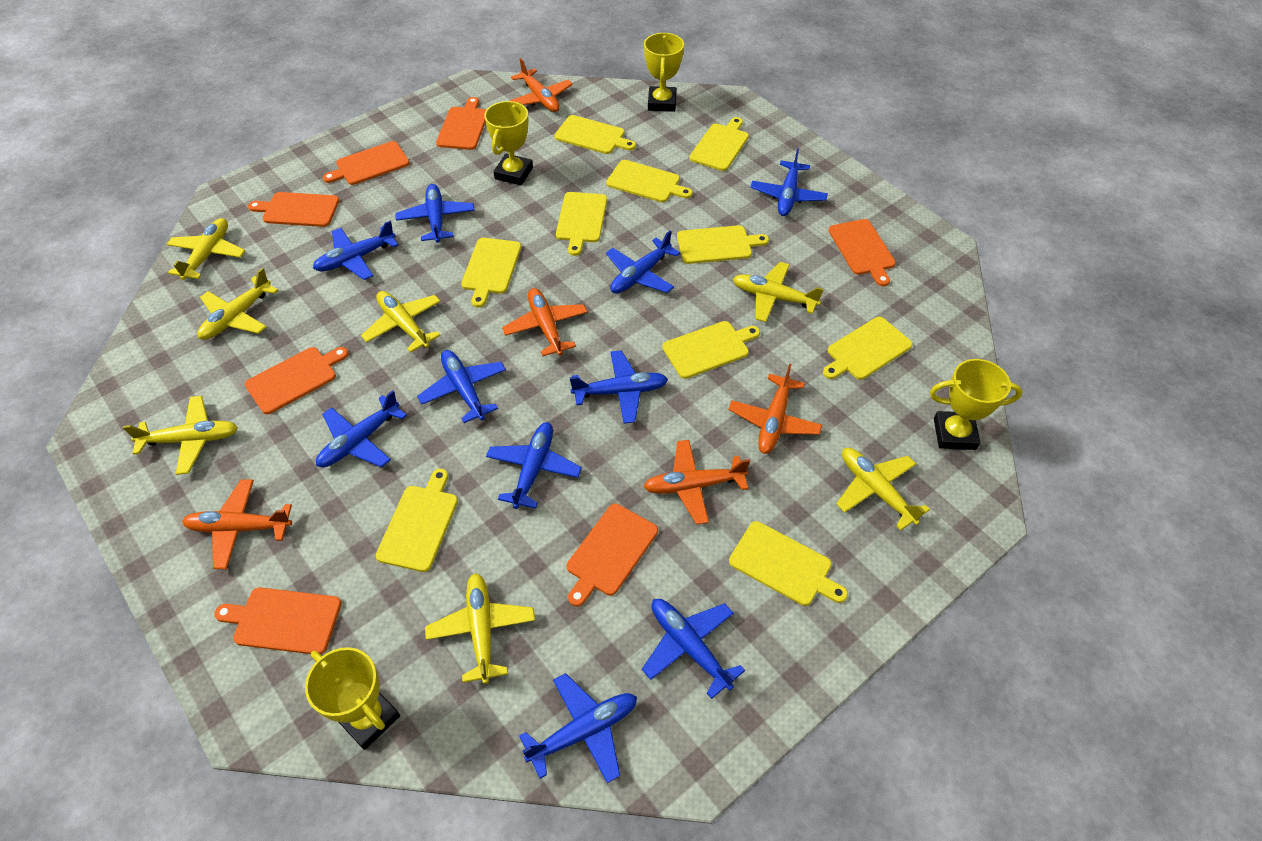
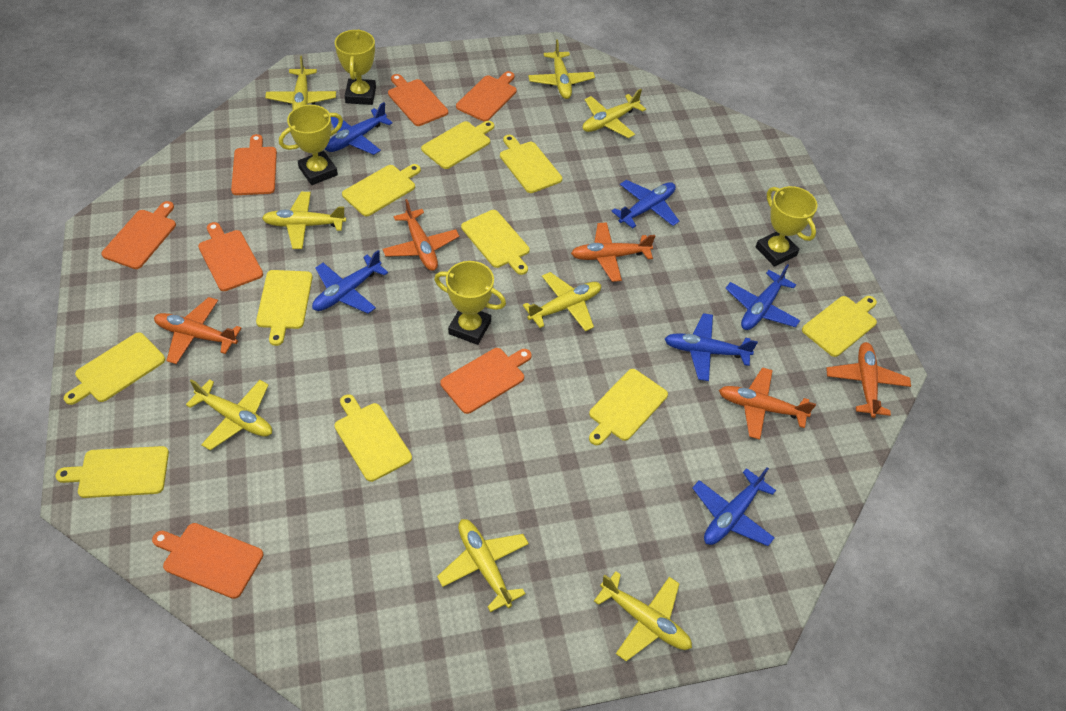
blue plane: 10 -> 6
yellow plane: 7 -> 8

